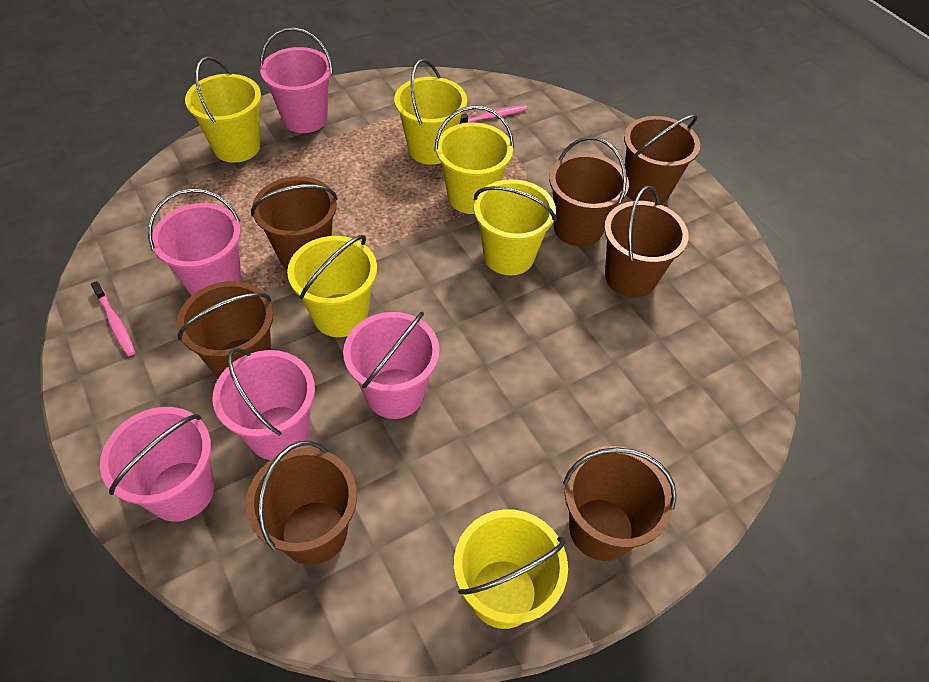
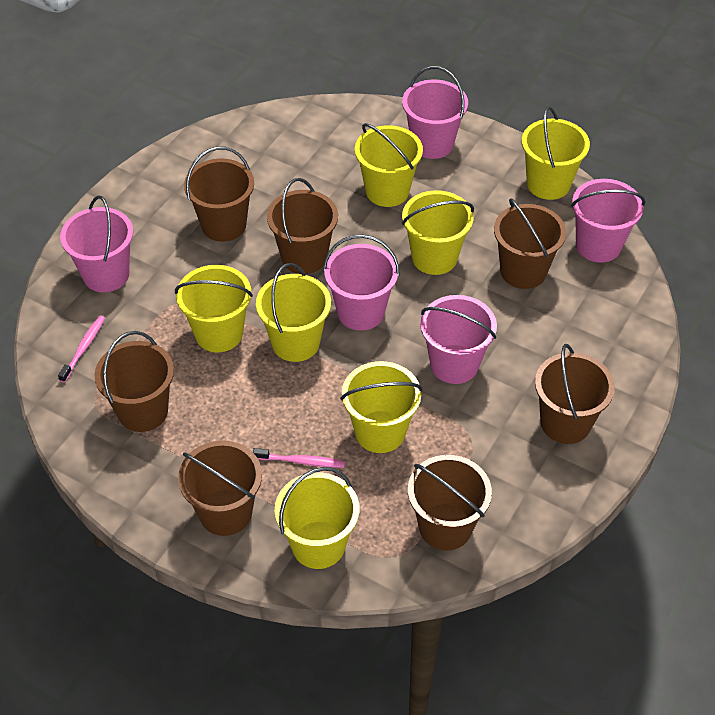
yellow bucket: 6 -> 7

